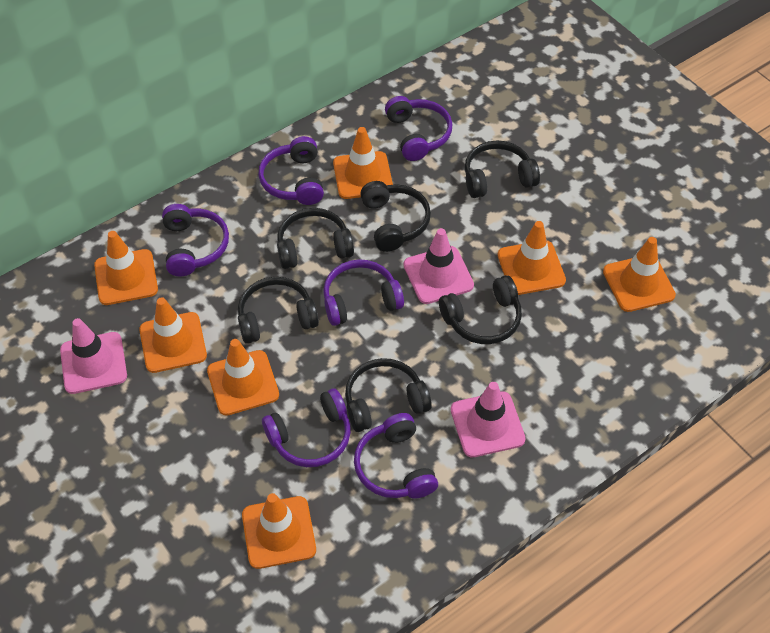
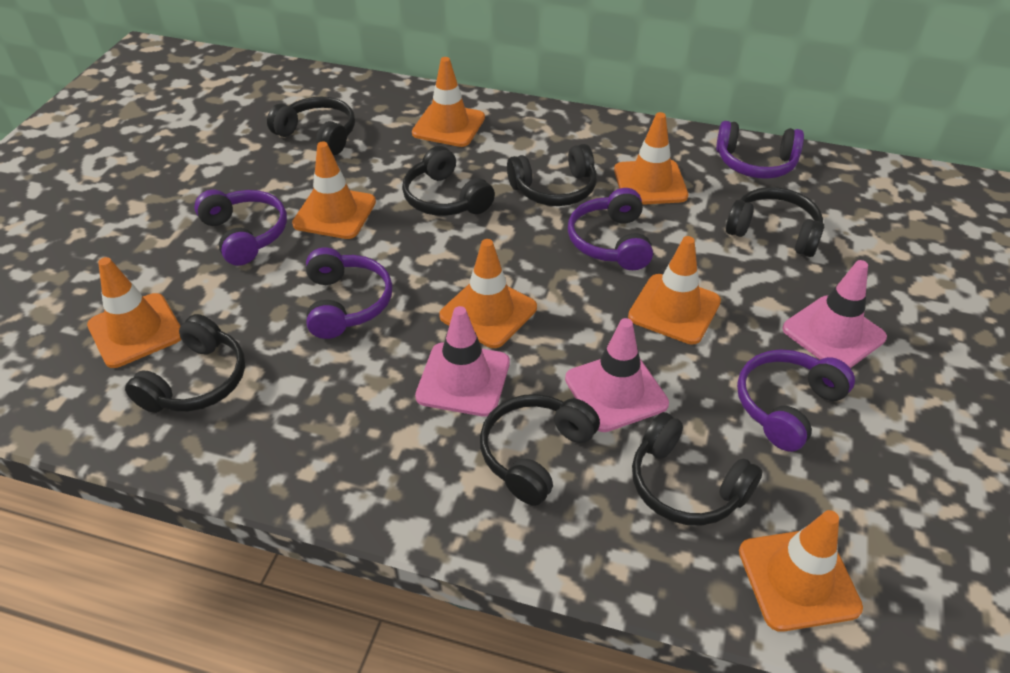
black headphones: 6 -> 7
purple headphones: 6 -> 5

